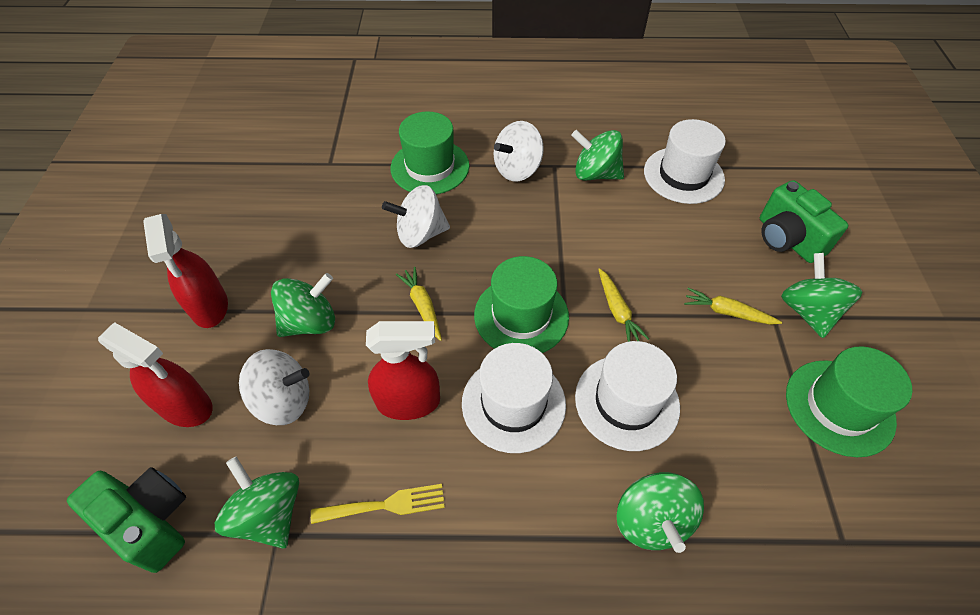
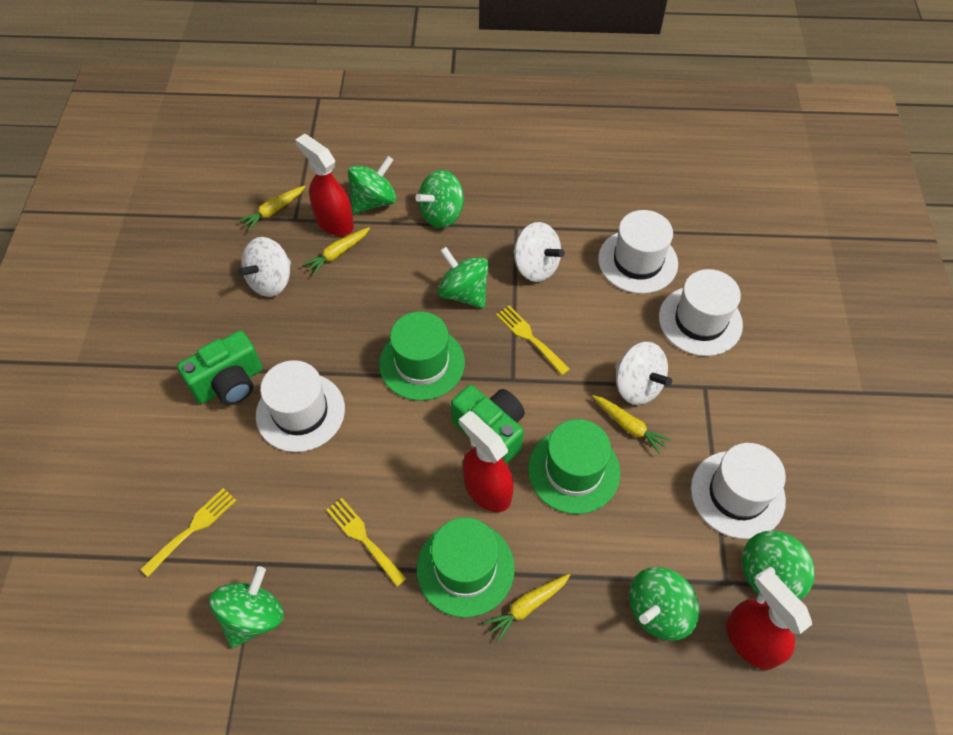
green spinning top: 5 -> 6
white hat: 3 -> 4
yellow carrot: 3 -> 4
yellow fork: 1 -> 3

